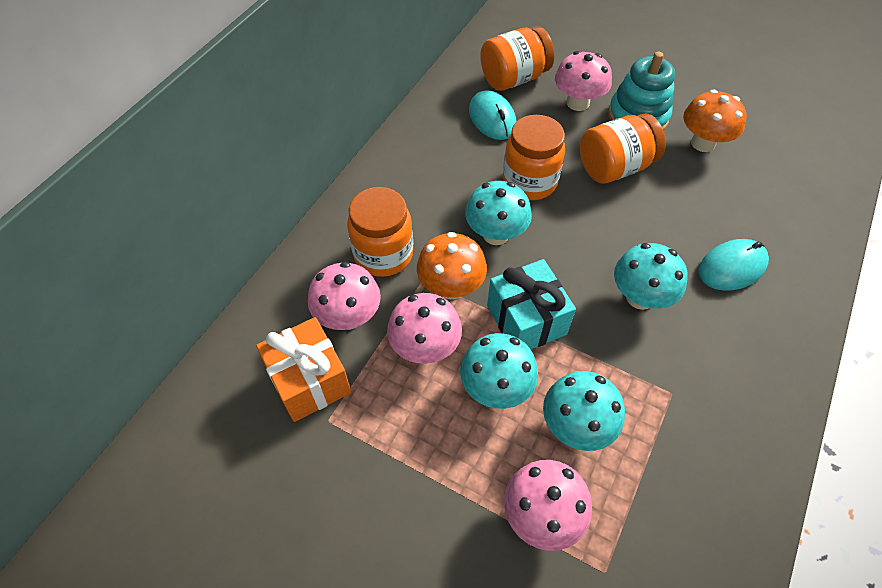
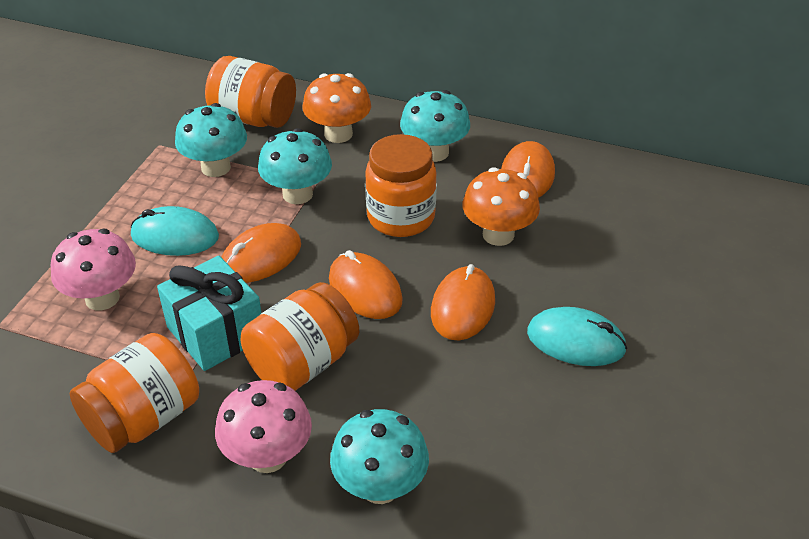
orange gift: 1 -> 0
orange mouse: 0 -> 4
pink mushroom: 4 -> 2
turquoise stacking toy: 1 -> 0

